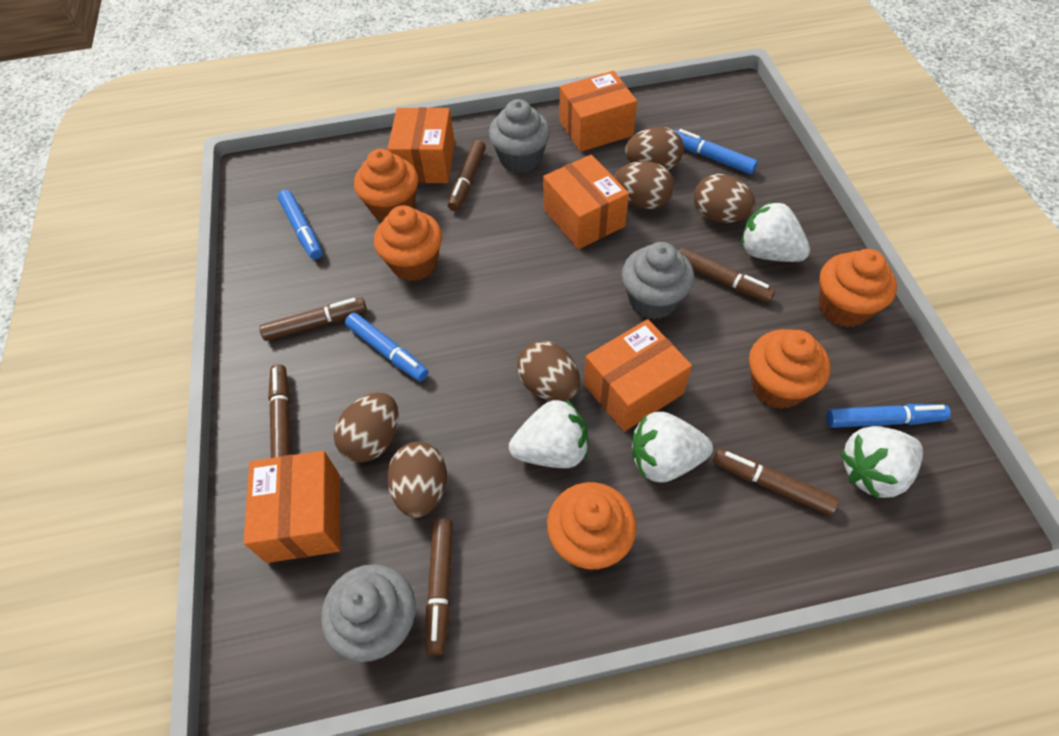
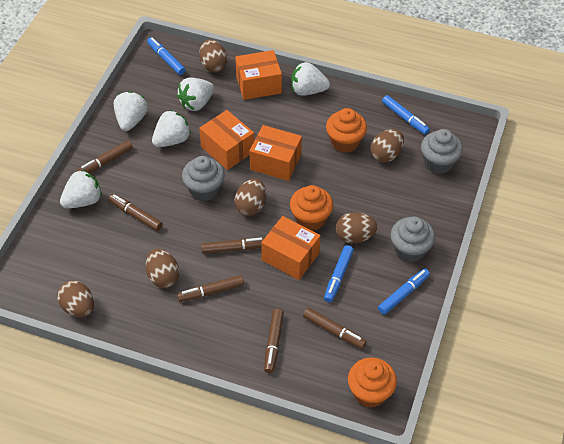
orange box: 5 -> 4
orange cupcake: 5 -> 3
white strawberry: 4 -> 5

